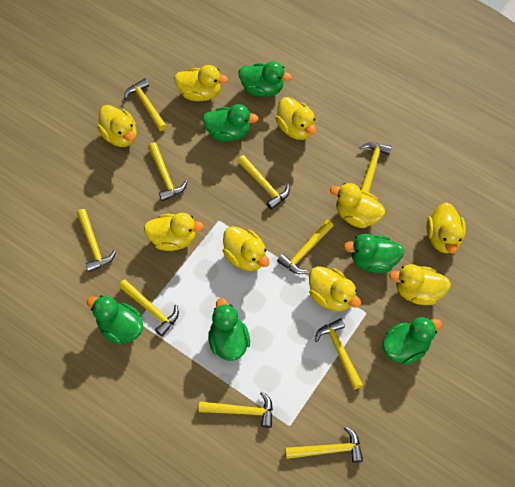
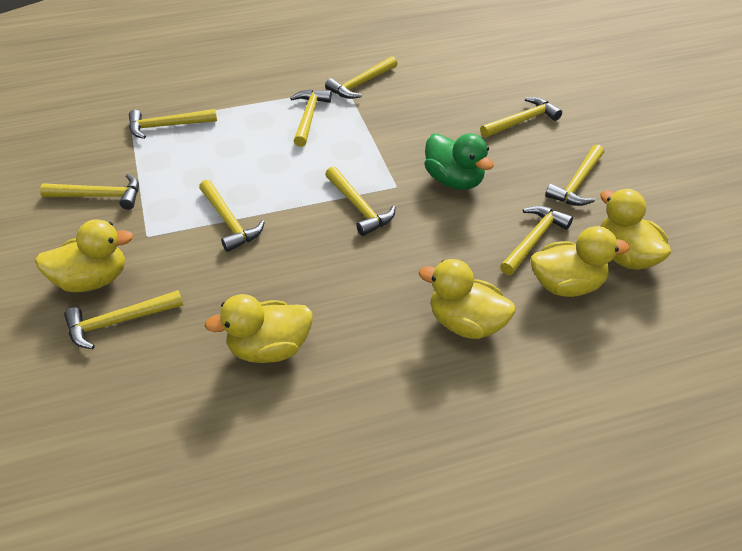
green duck: 6 -> 1
yellow duck: 9 -> 5

